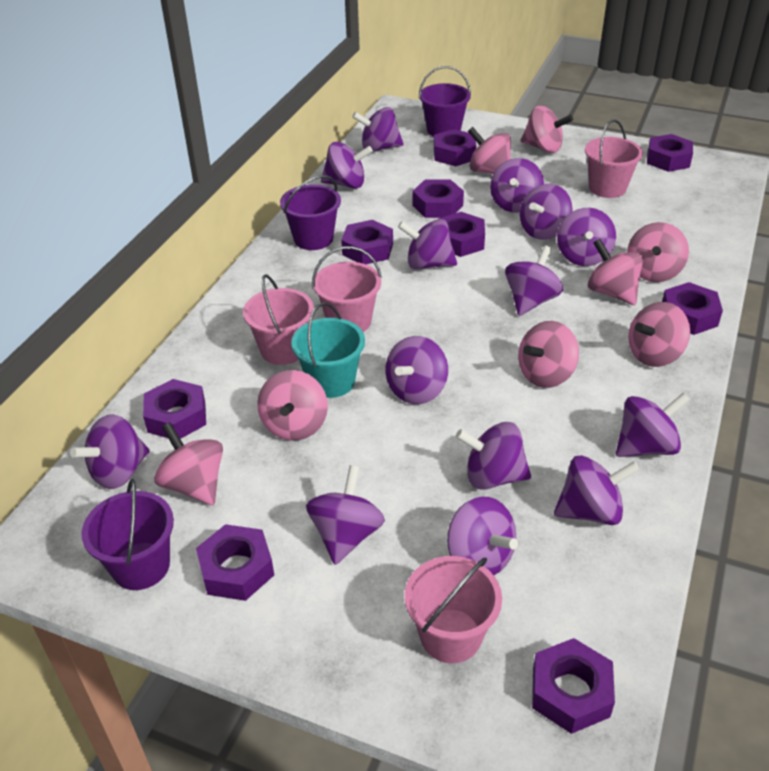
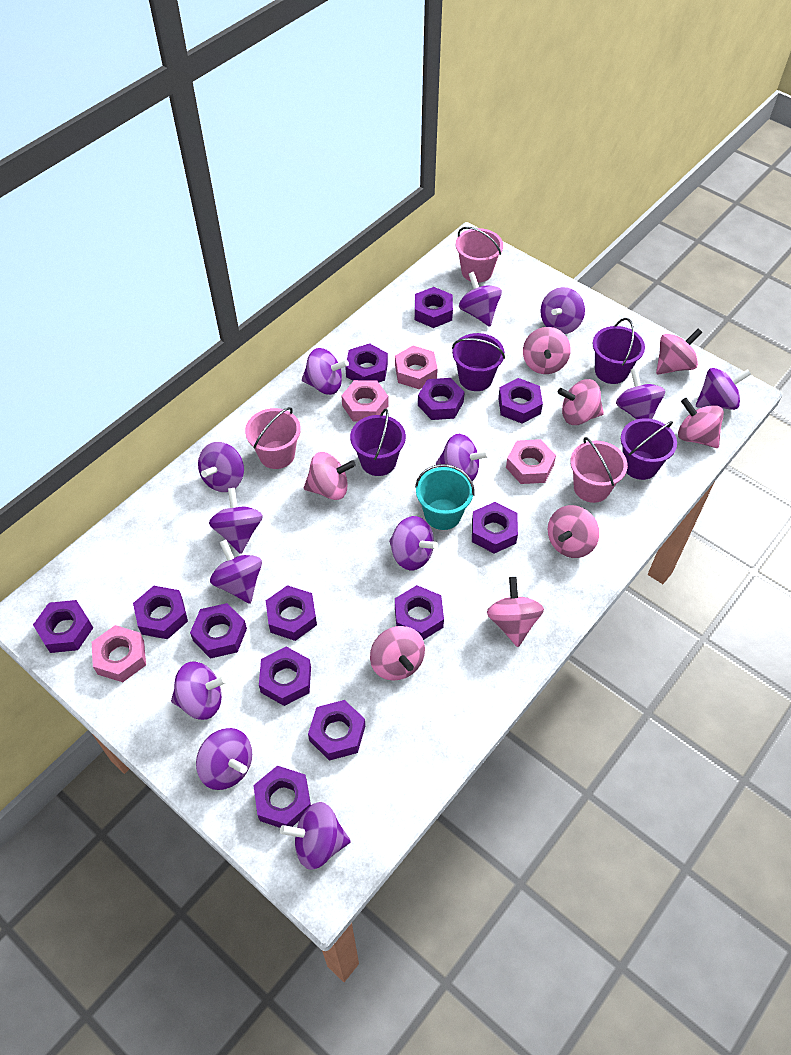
pink bucket: 4 -> 3
pink nut: 0 -> 4
purple bucket: 3 -> 4
purple nut: 9 -> 13
purple spinning top: 14 -> 13

